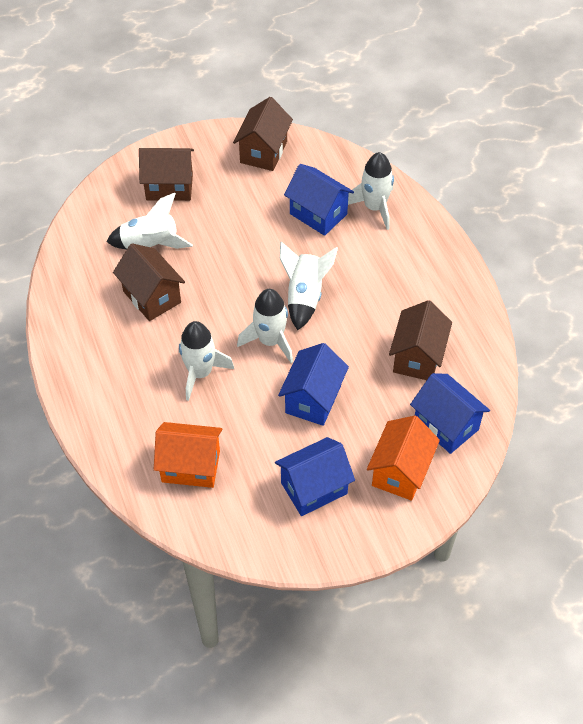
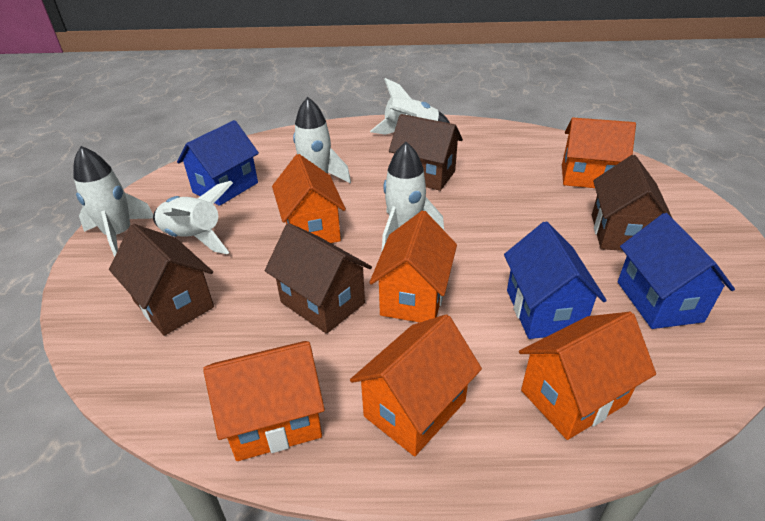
blue house: 4 -> 3
orange house: 2 -> 6

